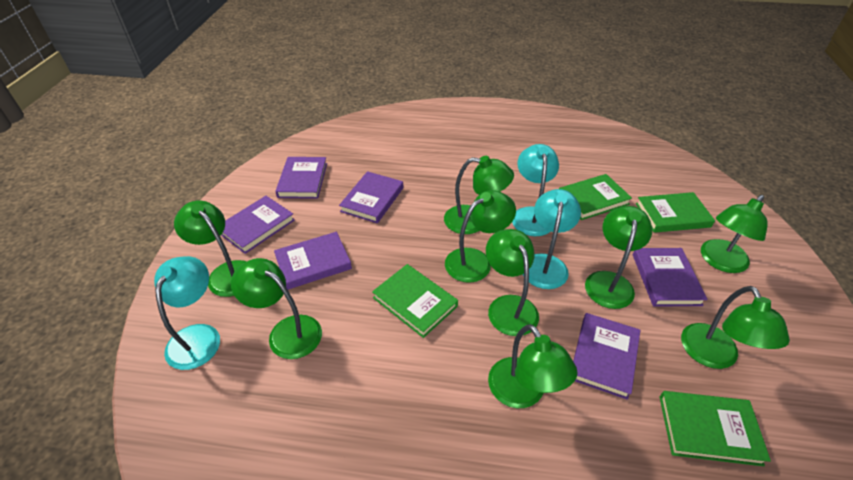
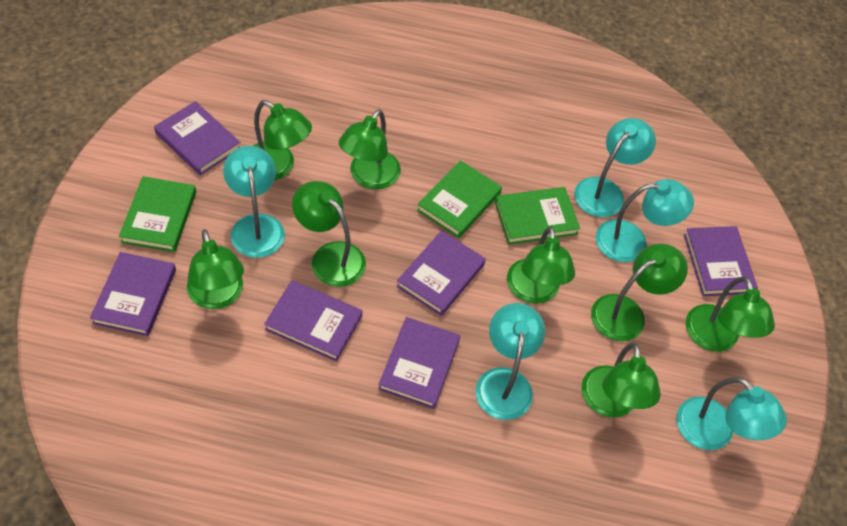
green book: 4 -> 3
green lamp: 9 -> 8
turquoise lamp: 3 -> 5

